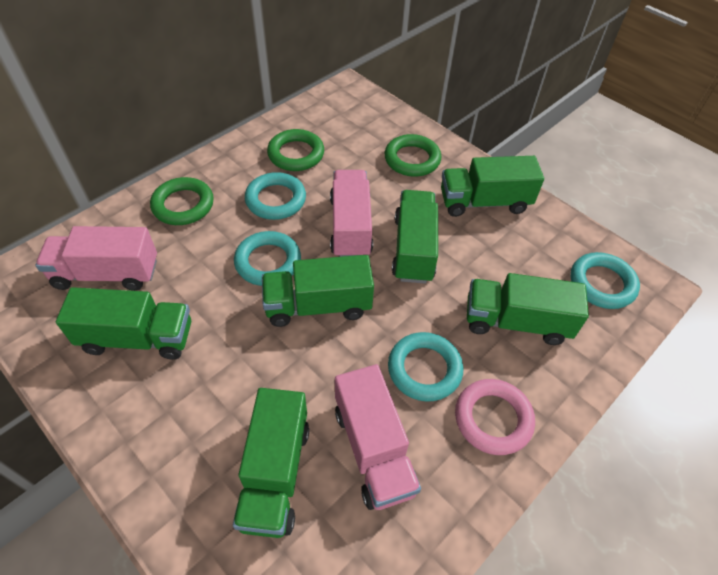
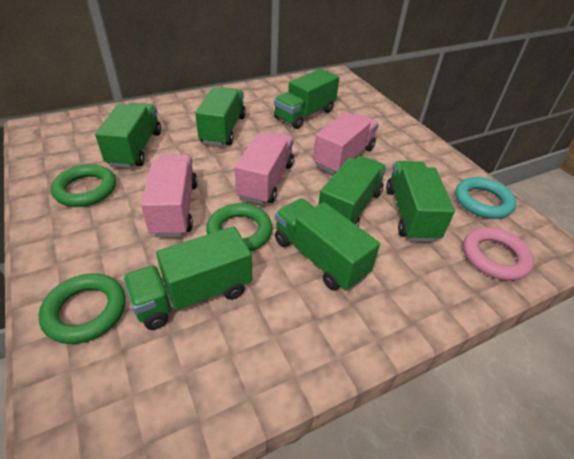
green truck: 6 -> 7
turquoise ring: 4 -> 1

